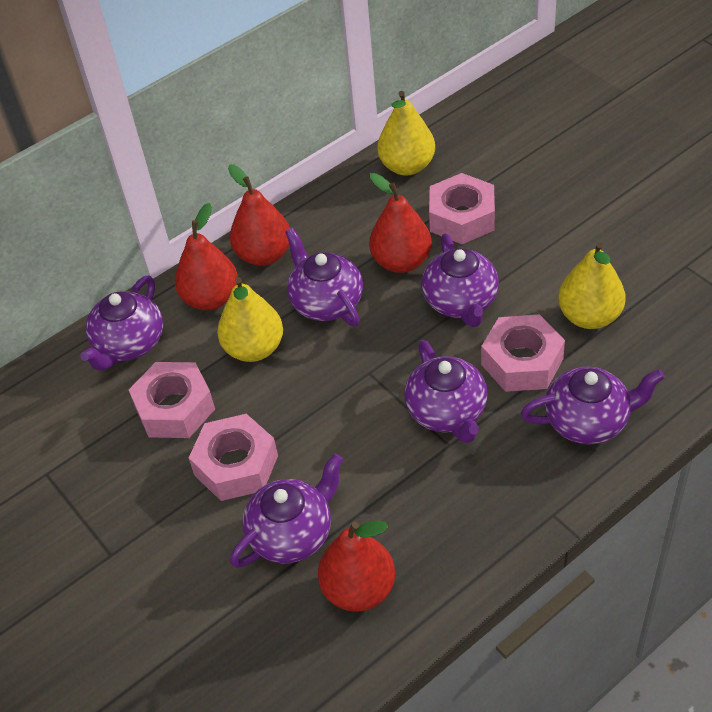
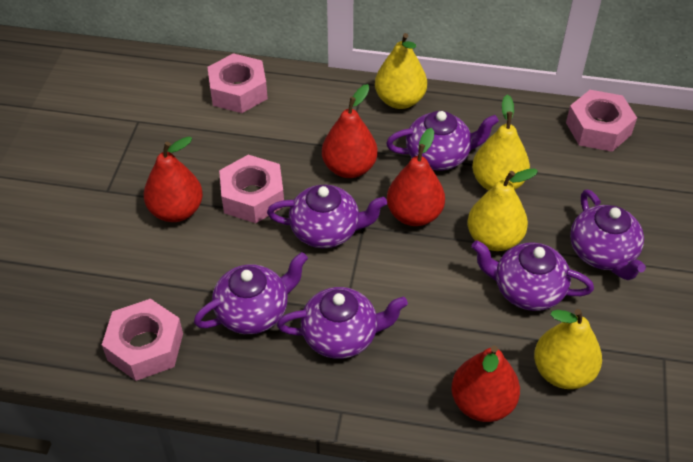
yellow pear: 3 -> 4

